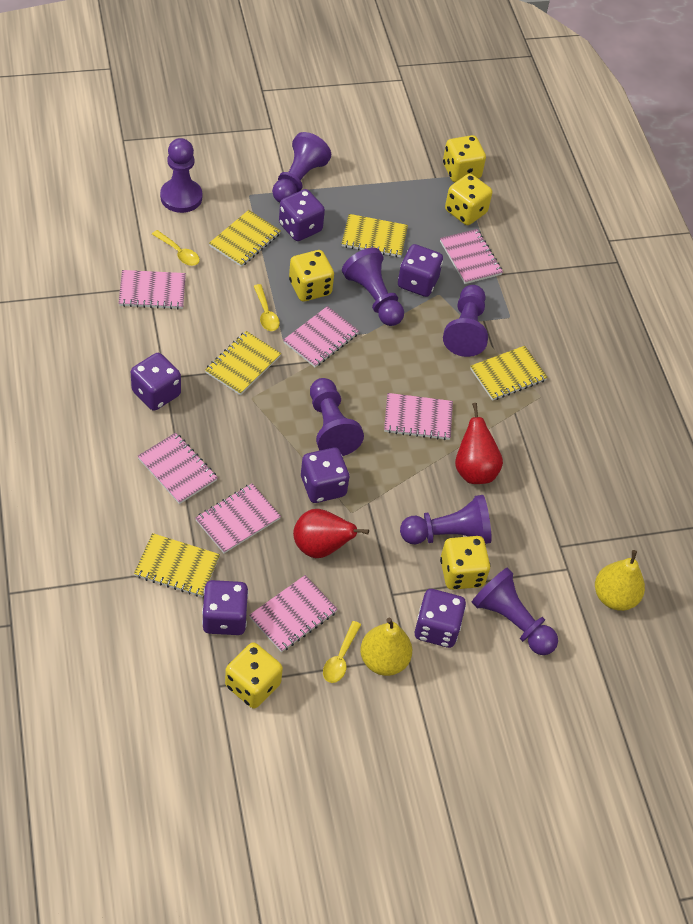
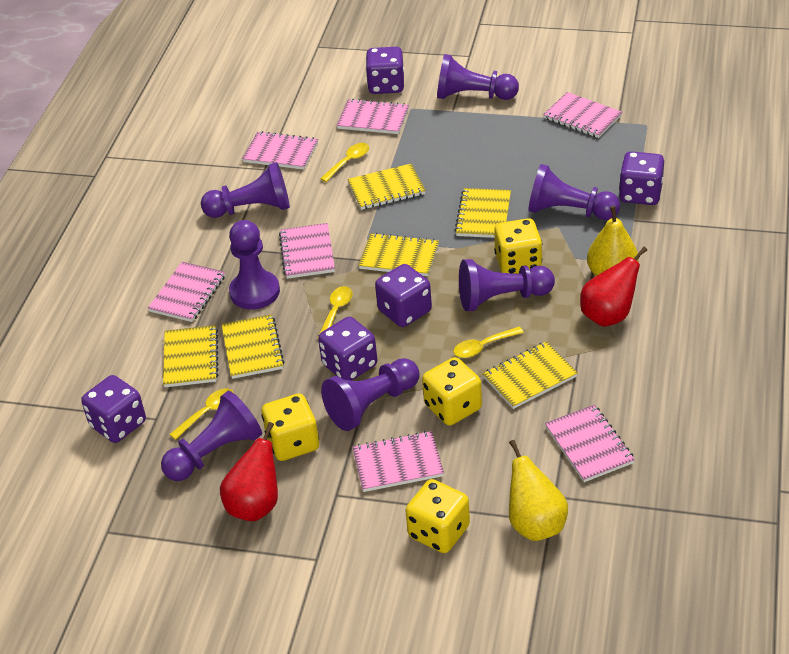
purple dice: 6 -> 5
yellow dice: 5 -> 4
yellow notebook: 5 -> 6
yellow spoon: 3 -> 4

